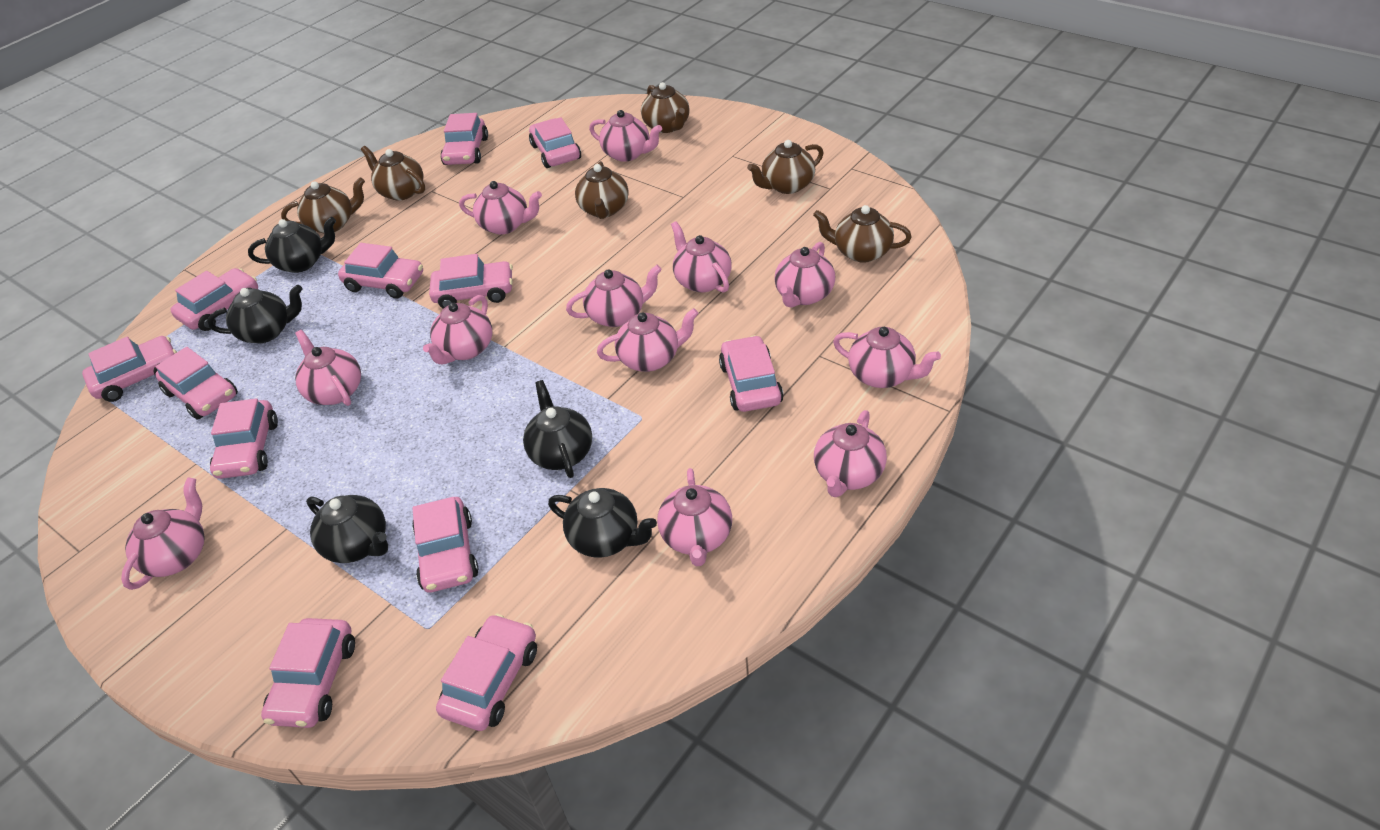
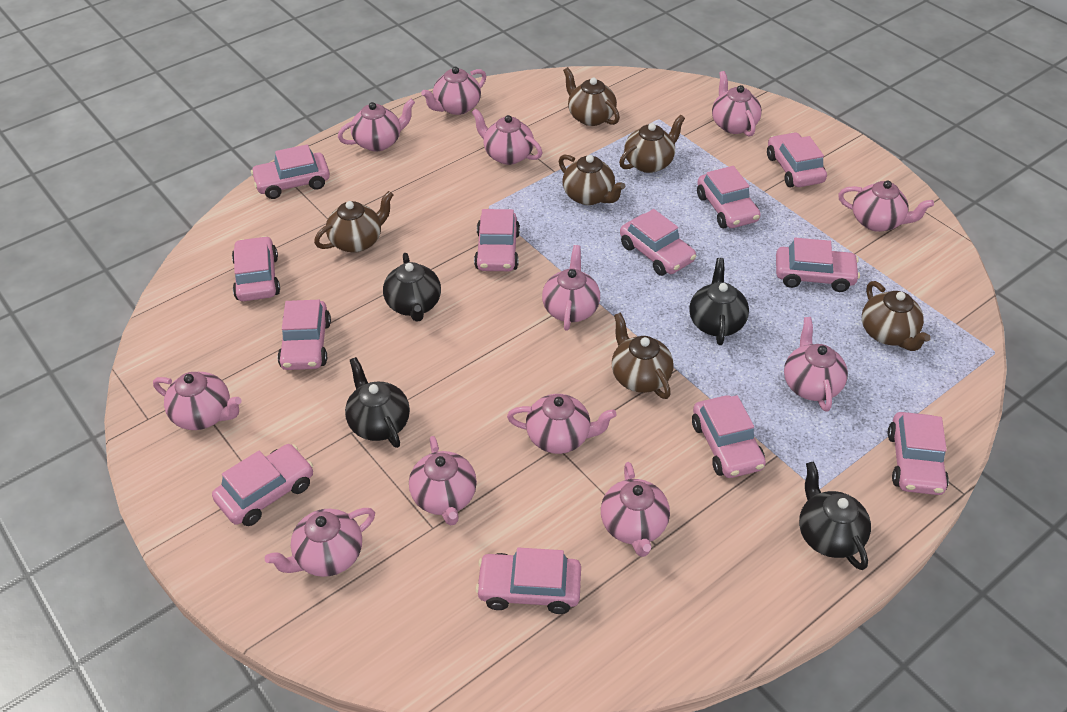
black teapot: 5 -> 4

